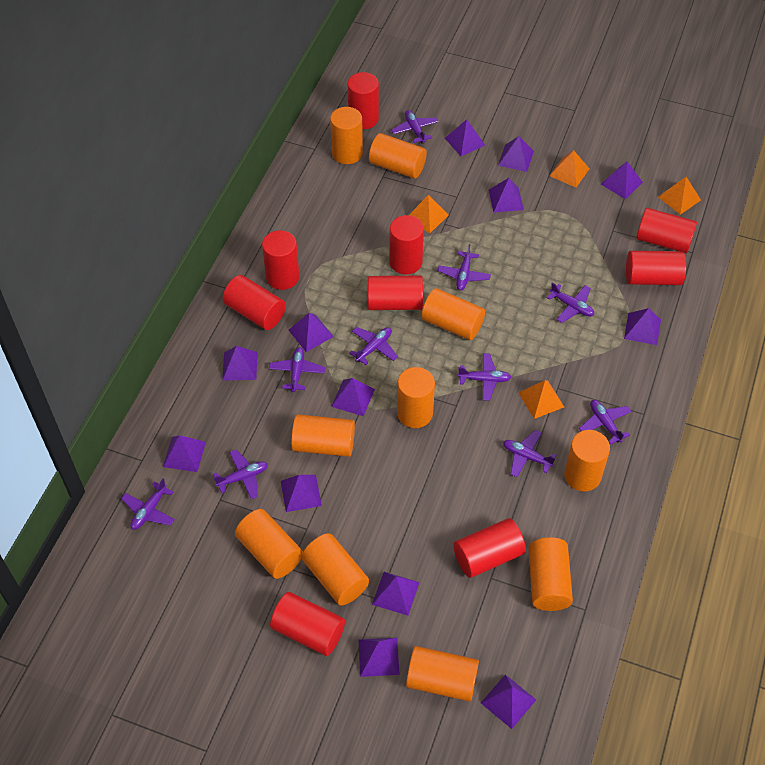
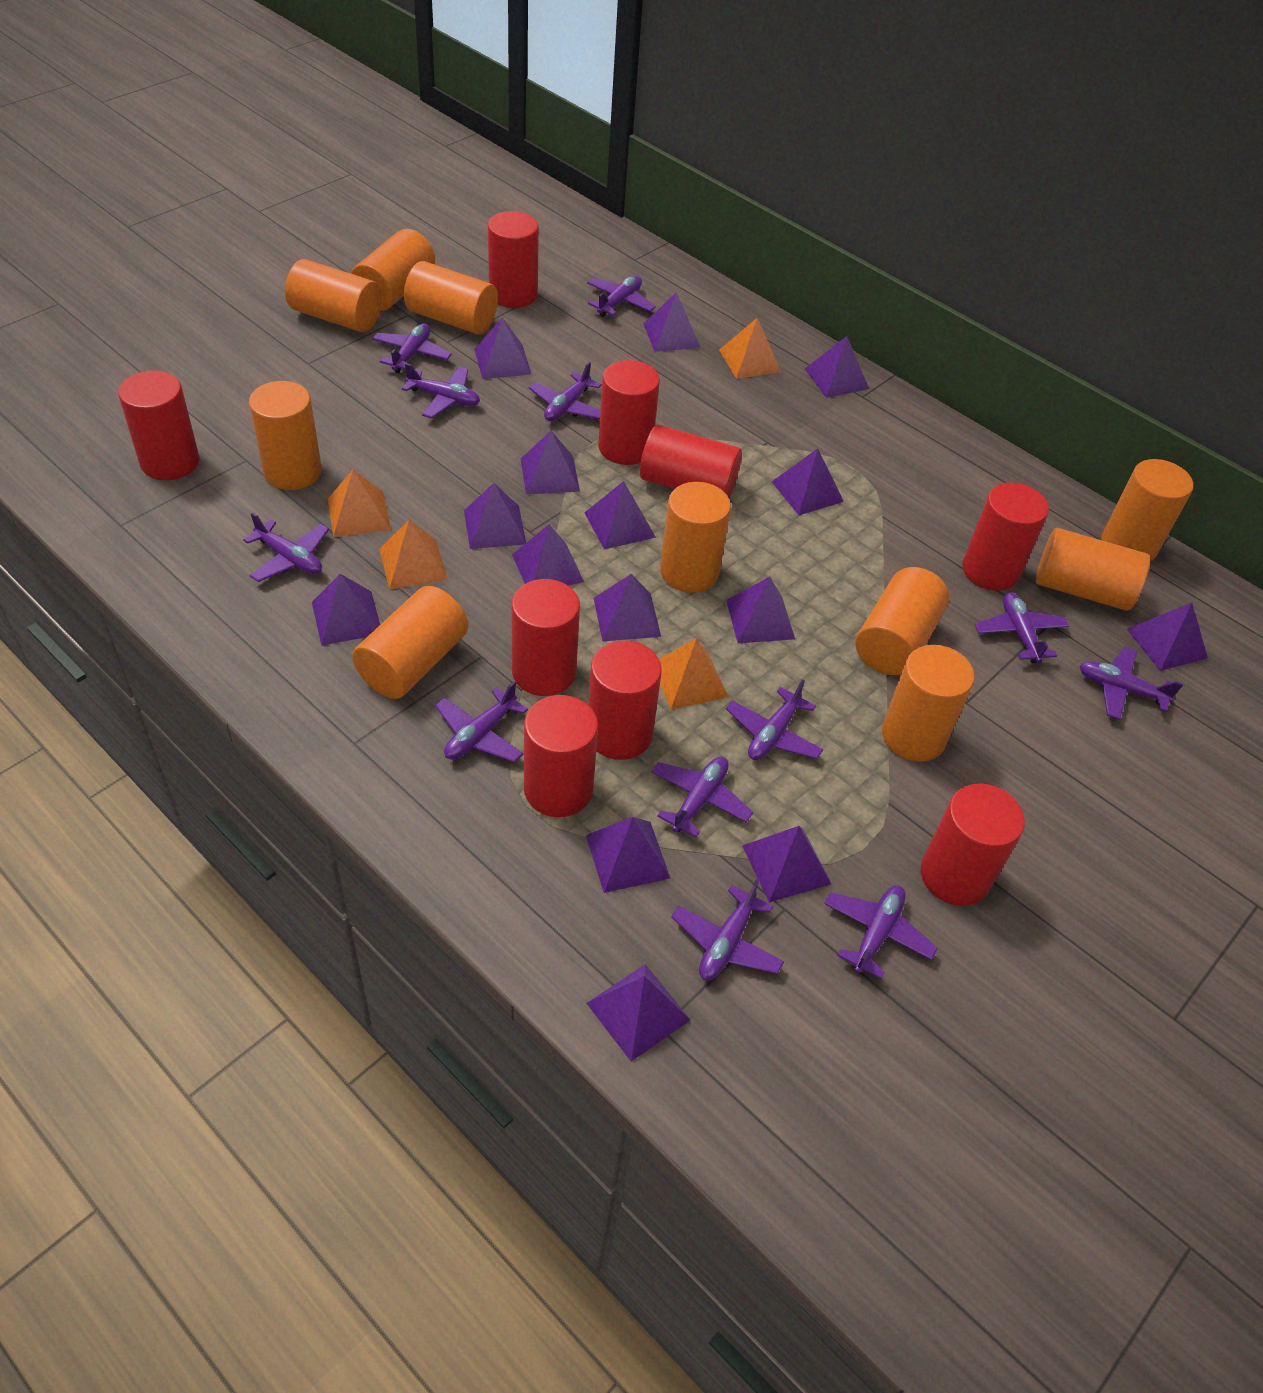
purple plane: 10 -> 12
purple pyramid: 13 -> 15

